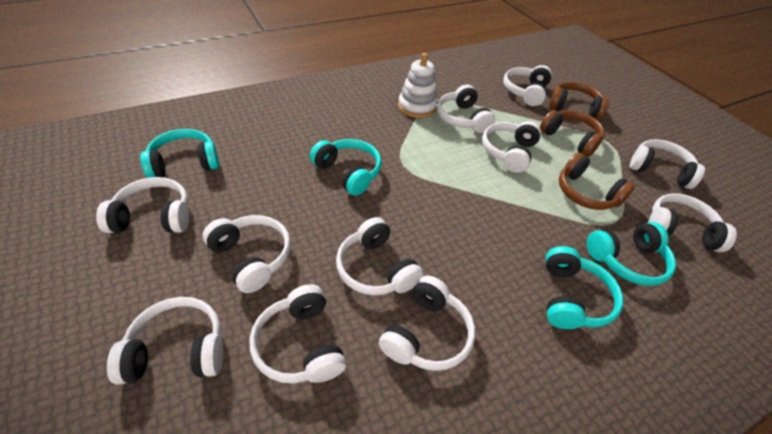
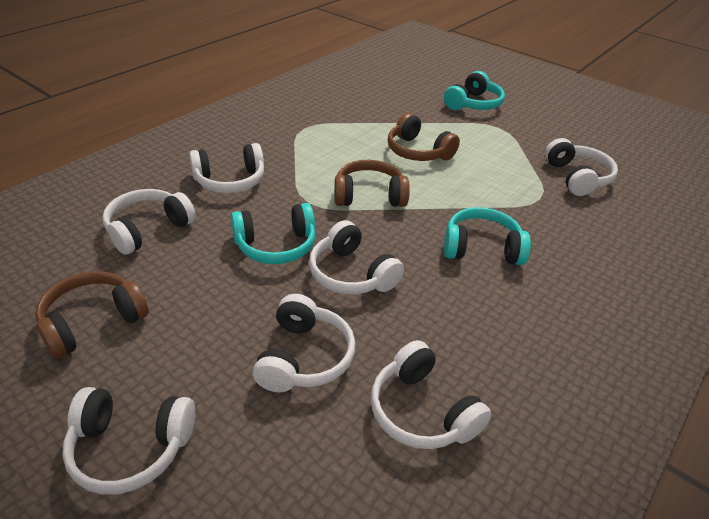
turquoise headphones: 4 -> 3
white headphones: 11 -> 7
white stacking toy: 1 -> 0

